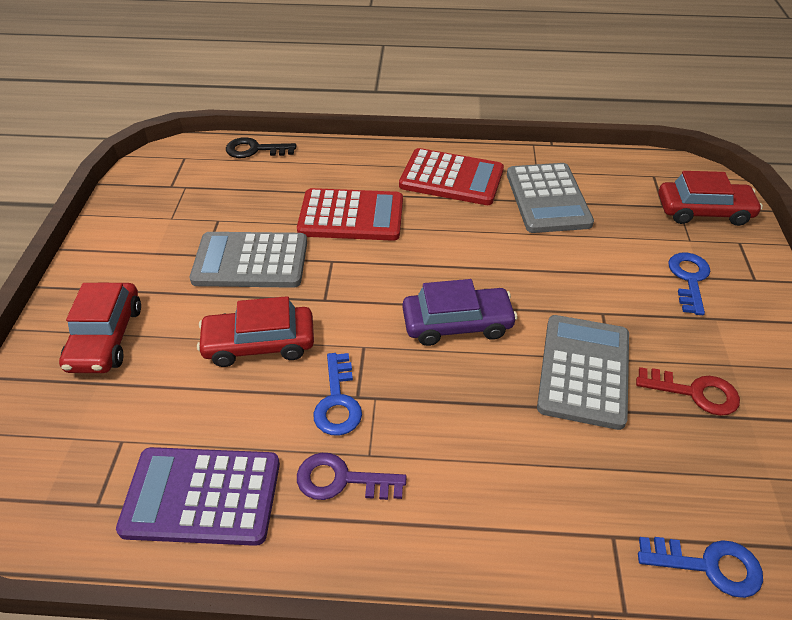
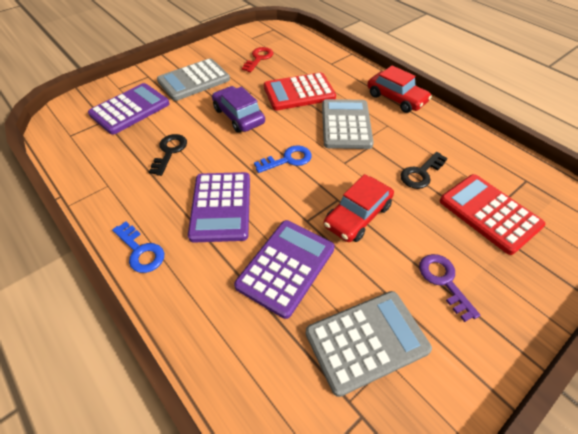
black key: 1 -> 2
blue key: 3 -> 2
purple calculator: 1 -> 3
red car: 3 -> 2

